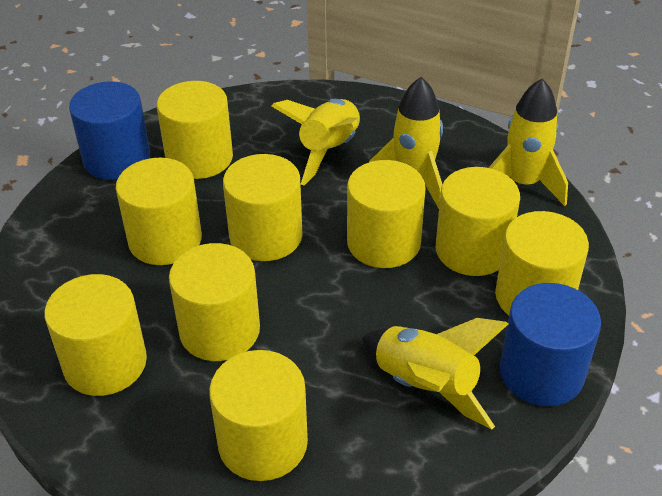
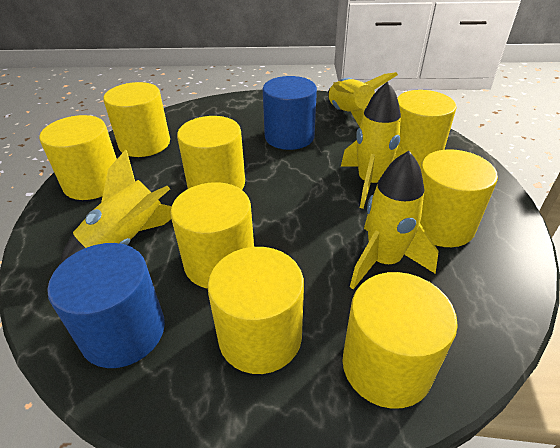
yellow cylinder: 9 -> 8

